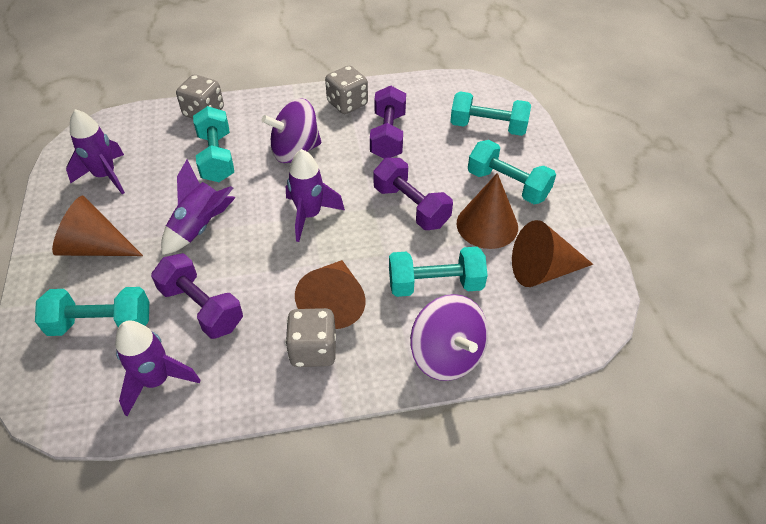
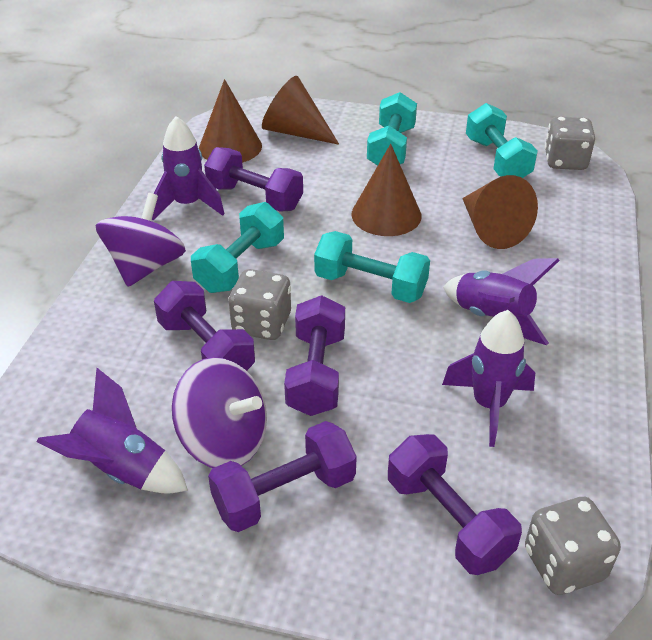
purple dumbbell: 3 -> 5
turquoise dumbbell: 5 -> 4

